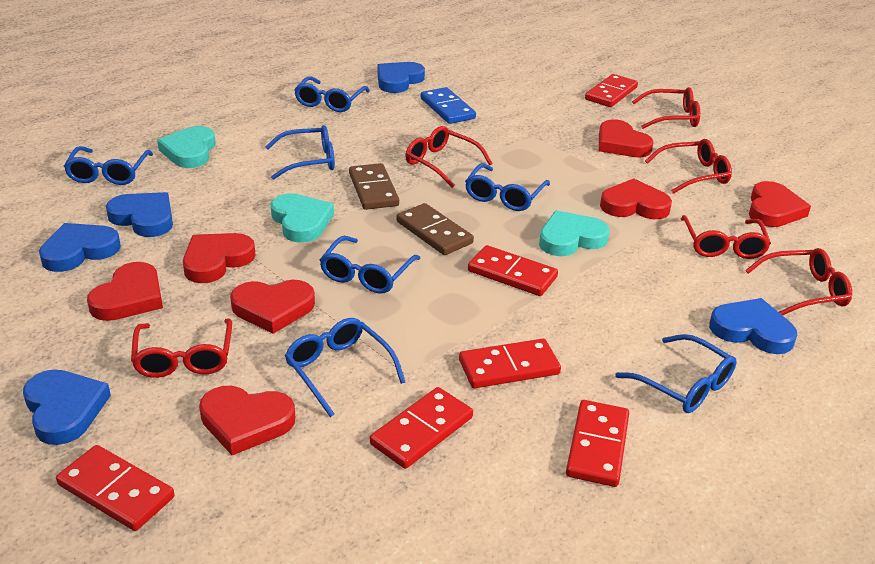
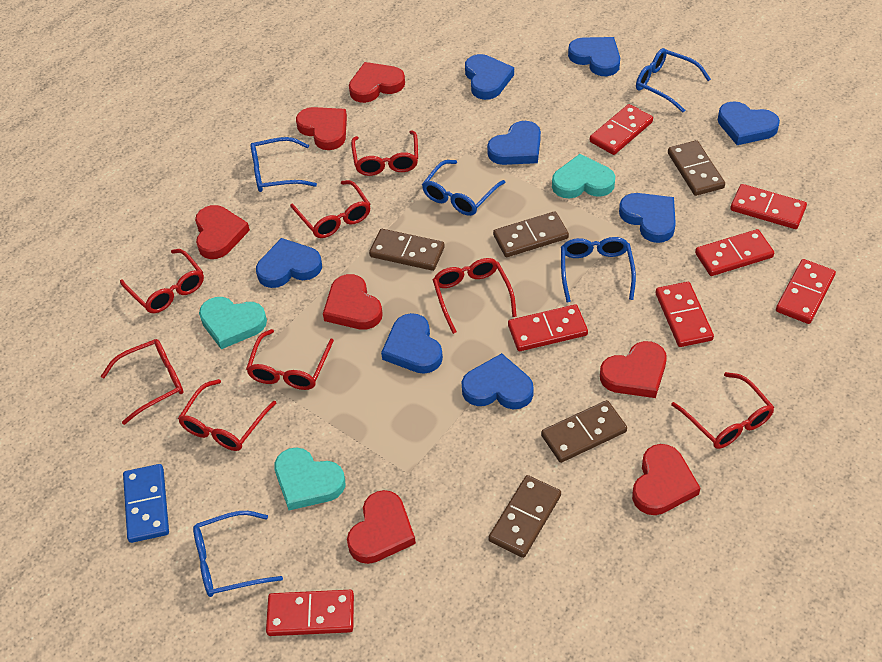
blue glasses: 7 -> 5
blue heart: 5 -> 8
brown domino: 2 -> 5
red domino: 6 -> 7
red glasses: 6 -> 8

